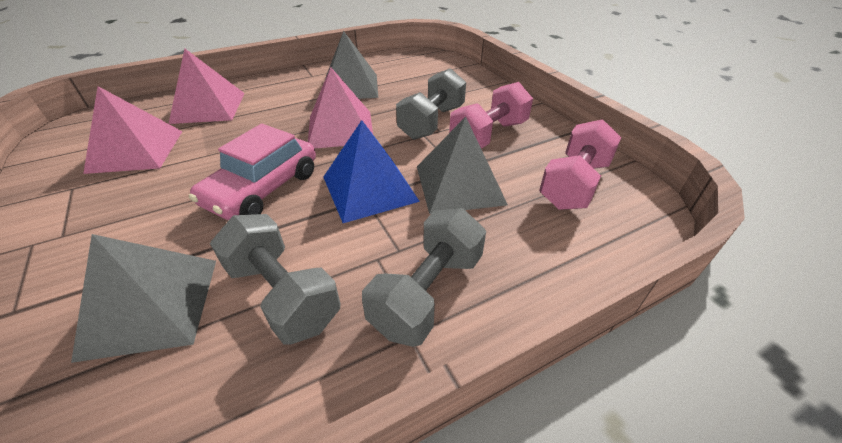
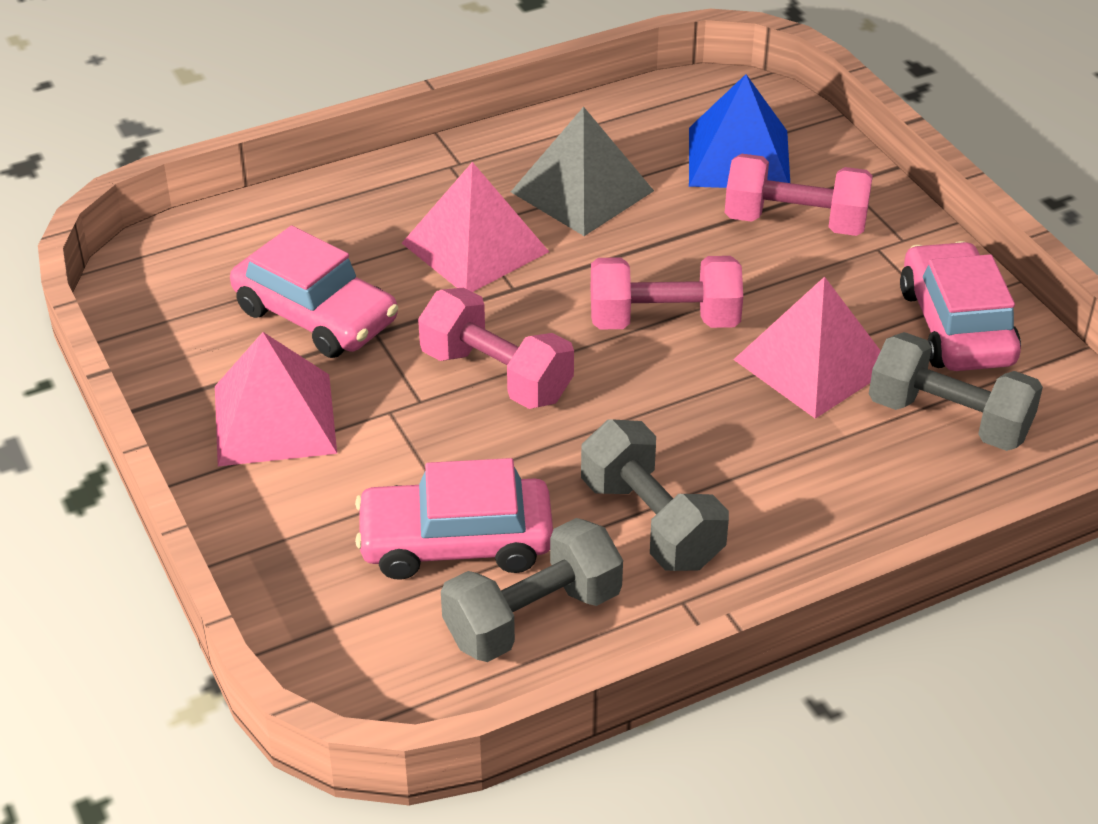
grey pyramid: 3 -> 1
pink car: 1 -> 3
pink dumbbell: 2 -> 3

